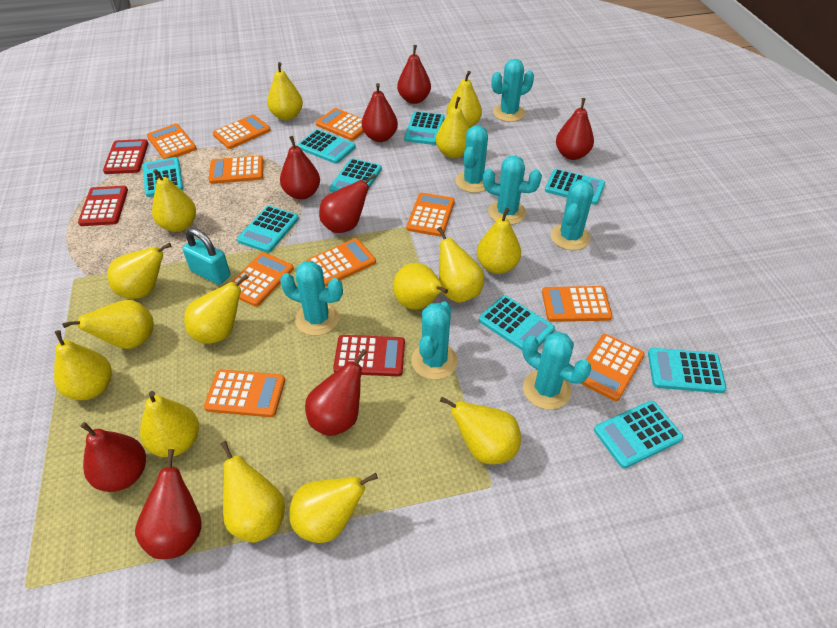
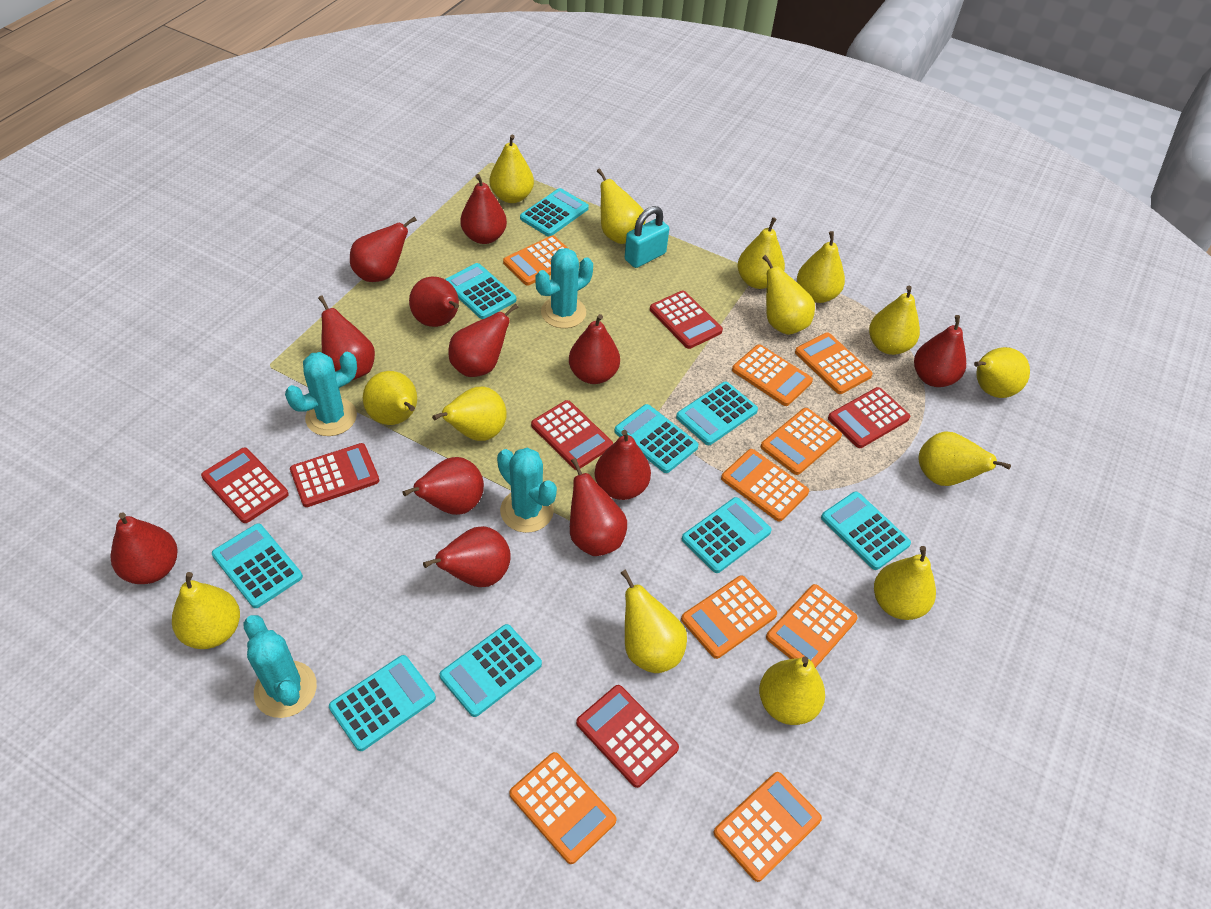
orange calculator: 10 -> 9
red calculator: 3 -> 6
red pear: 8 -> 12
turquoise cactus: 7 -> 4
yellow pear: 15 -> 14

